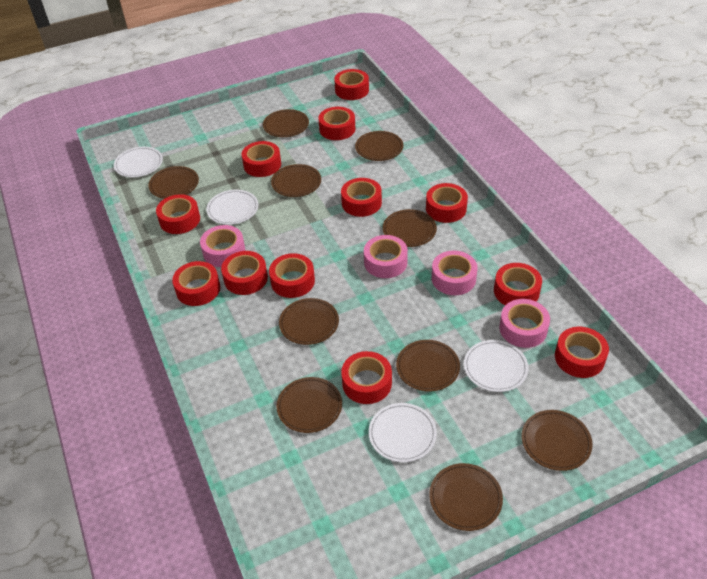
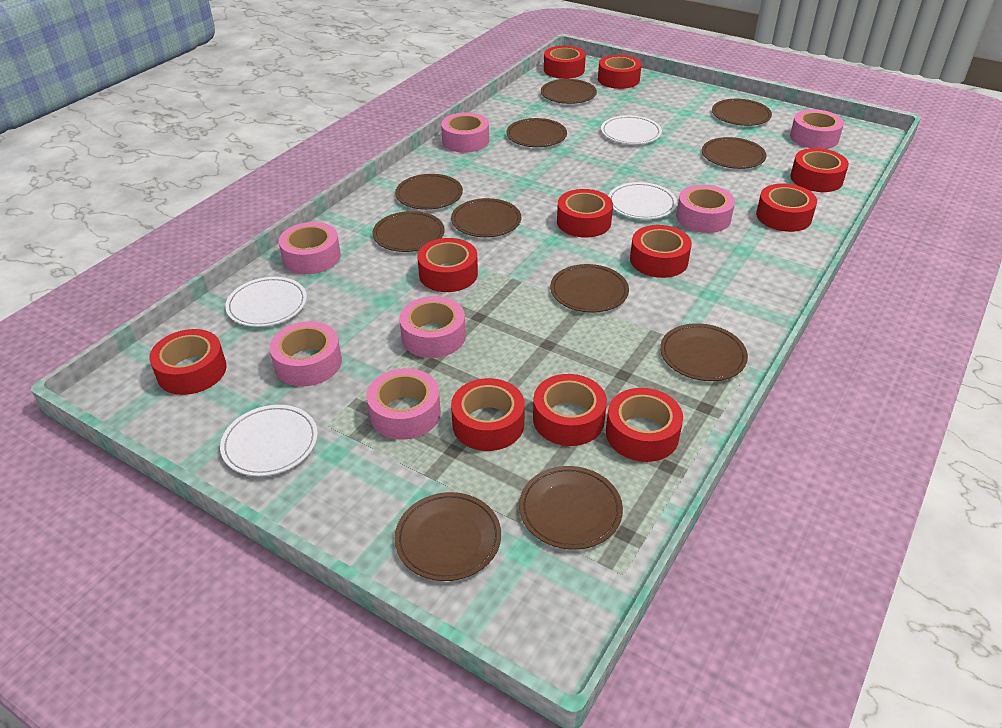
brown plate: 10 -> 11
pink tape: 4 -> 7
red tape: 12 -> 11

